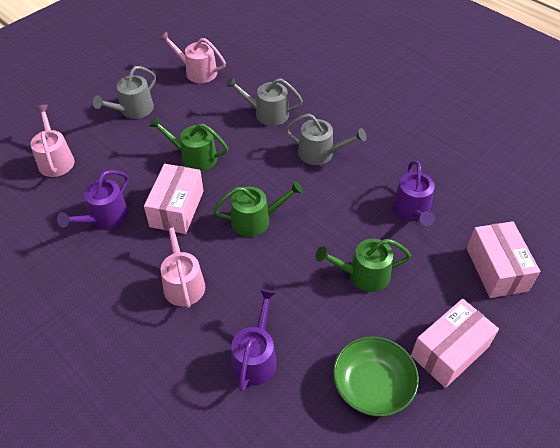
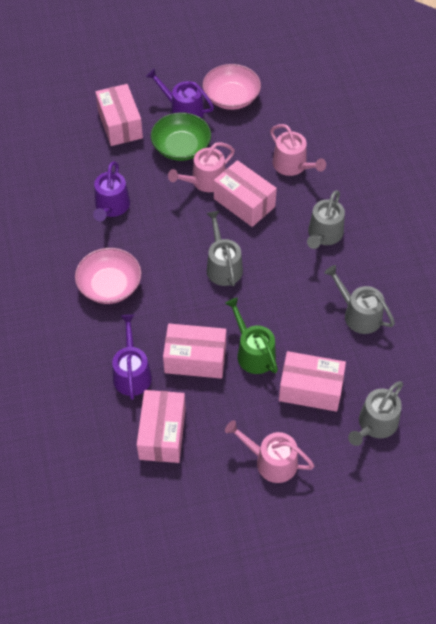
green watering can: 3 -> 1
grey watering can: 3 -> 4
pink bowl: 0 -> 2
pink box: 3 -> 5

